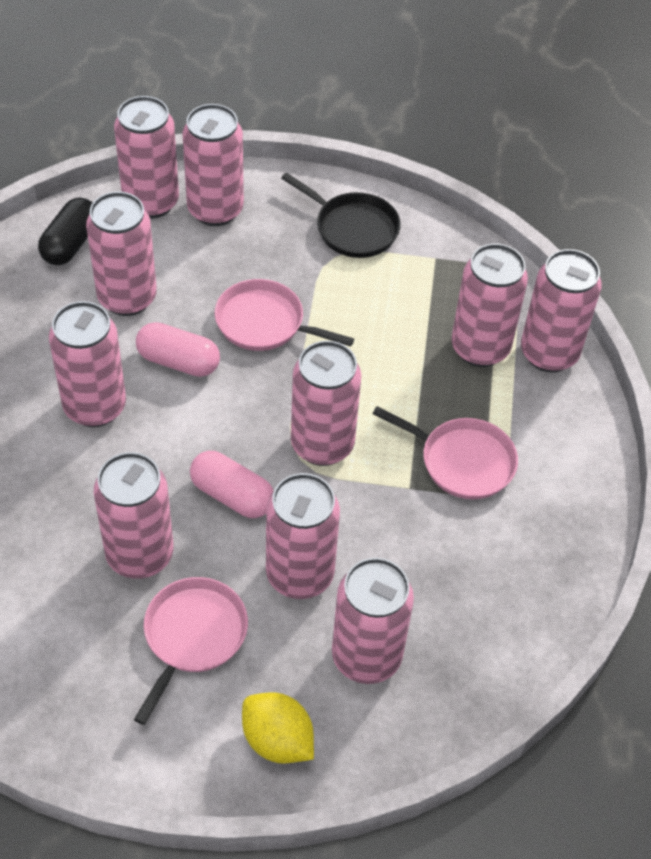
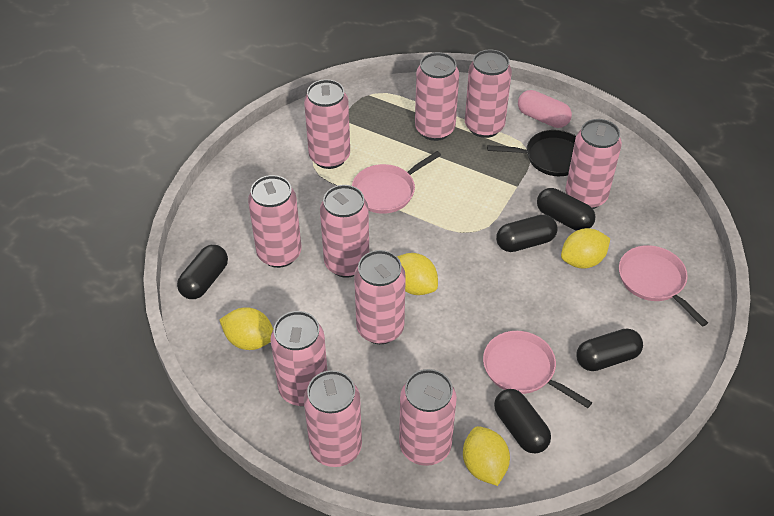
black capsule: 1 -> 5
pink capsule: 2 -> 1
yellow lemon: 1 -> 4

